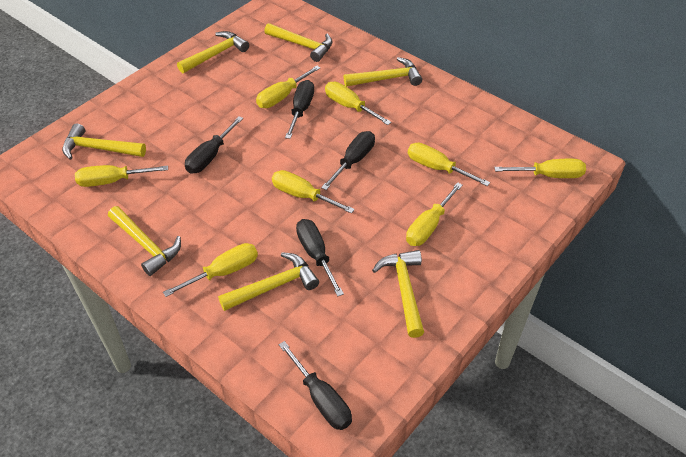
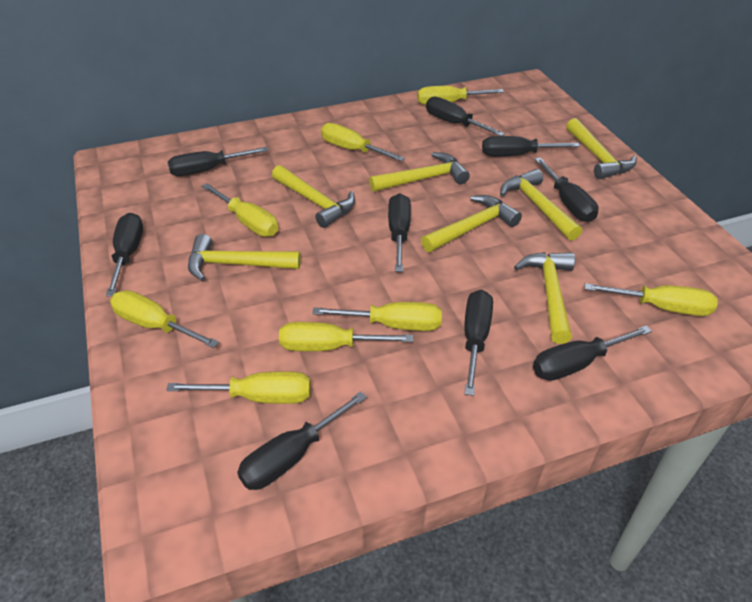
black screwdriver: 5 -> 9

